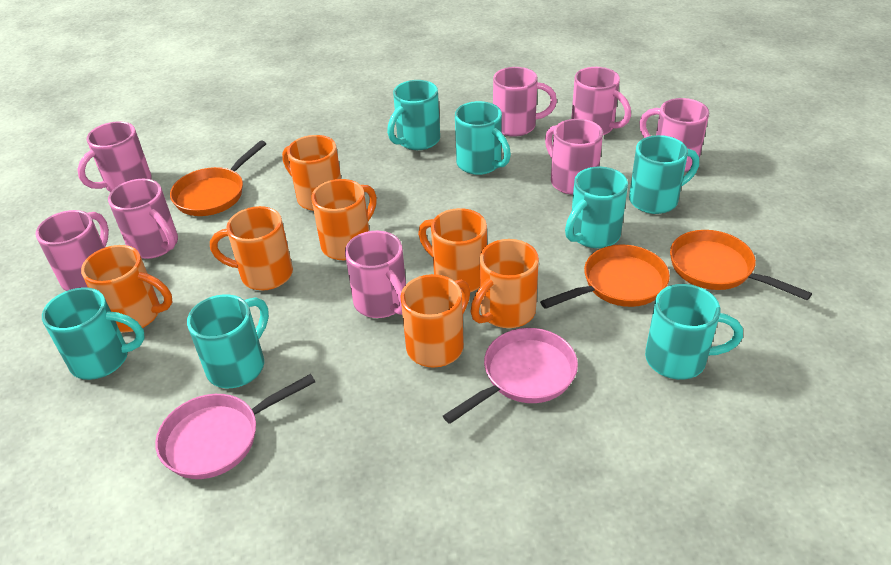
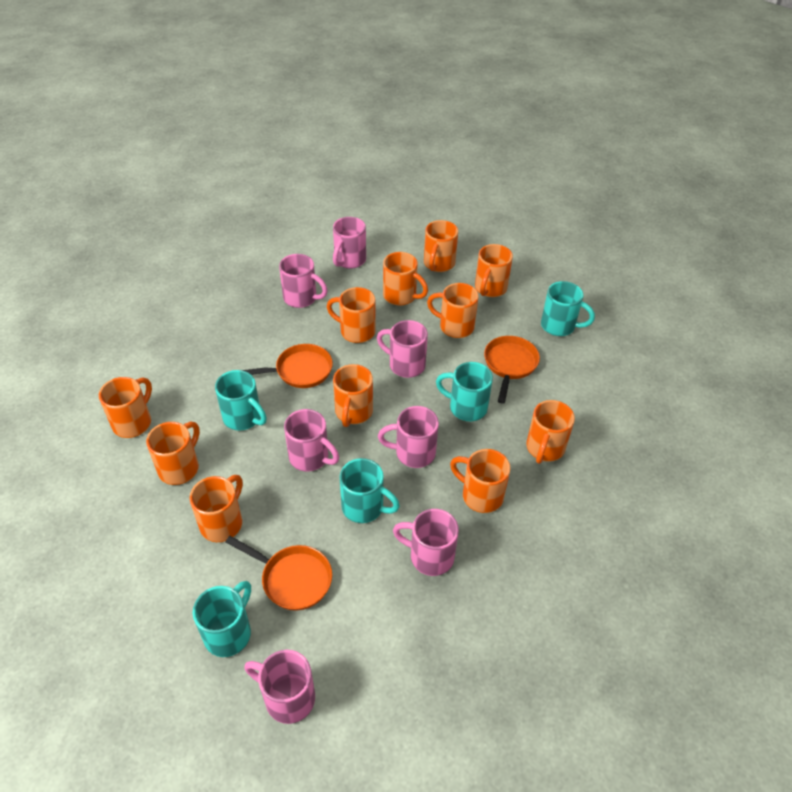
orange mug: 7 -> 11
pink mug: 8 -> 7
pink pan: 2 -> 0
turquoise mug: 7 -> 5

